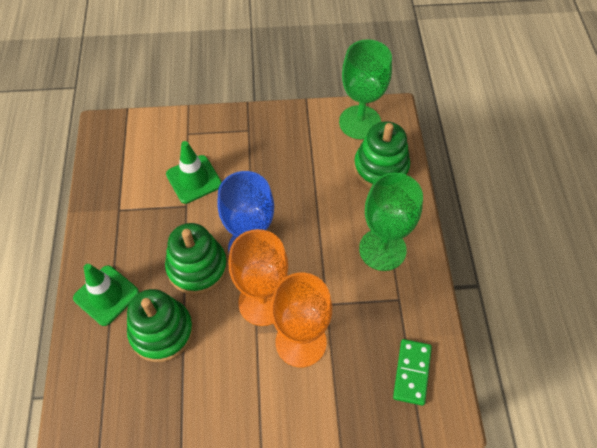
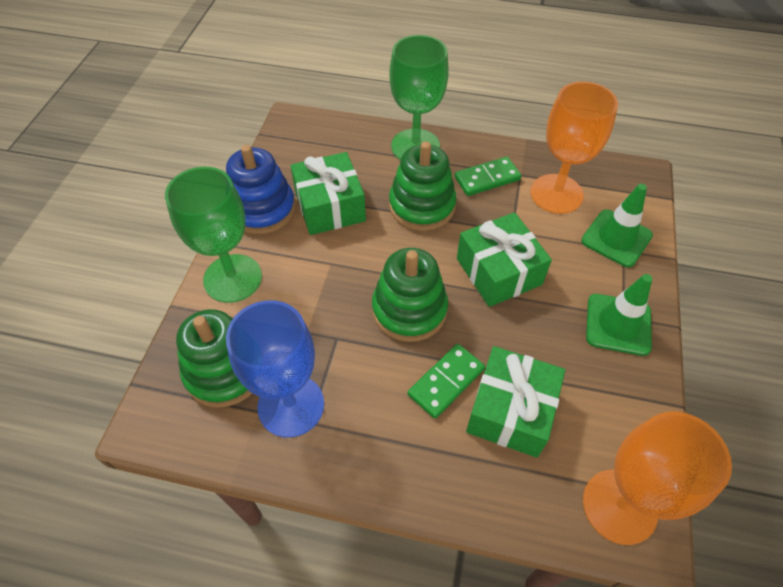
blue stacking toy: 0 -> 1
green domino: 1 -> 2
green gift: 0 -> 3

